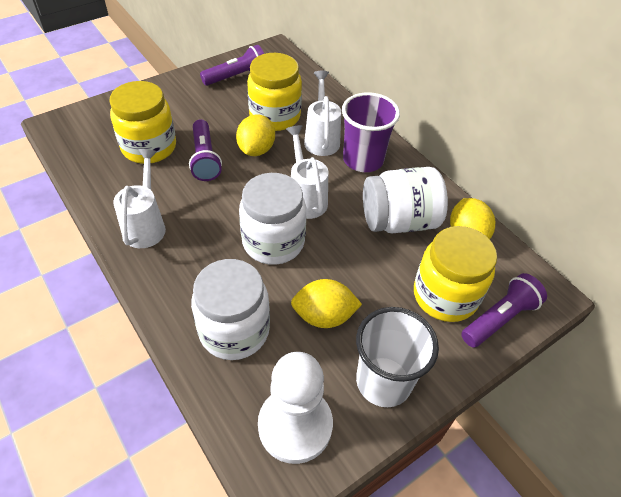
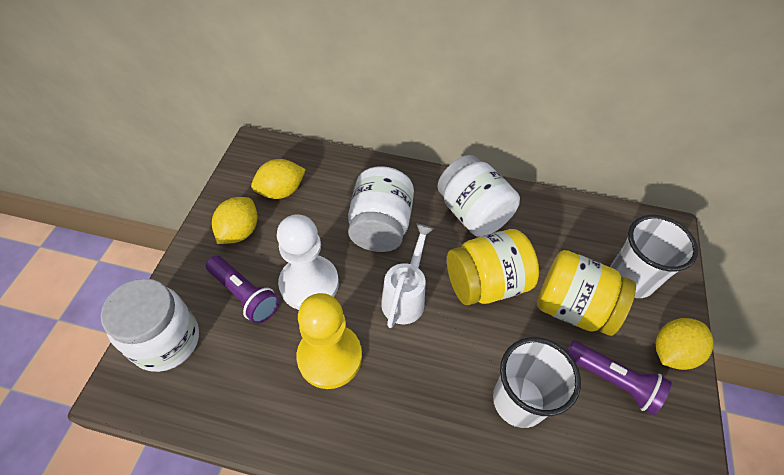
purple cup: 1 -> 0
purple flashlight: 3 -> 2
white cup: 1 -> 2
white watering can: 3 -> 1
yellow jar: 3 -> 2
yellow pawn: 0 -> 1

